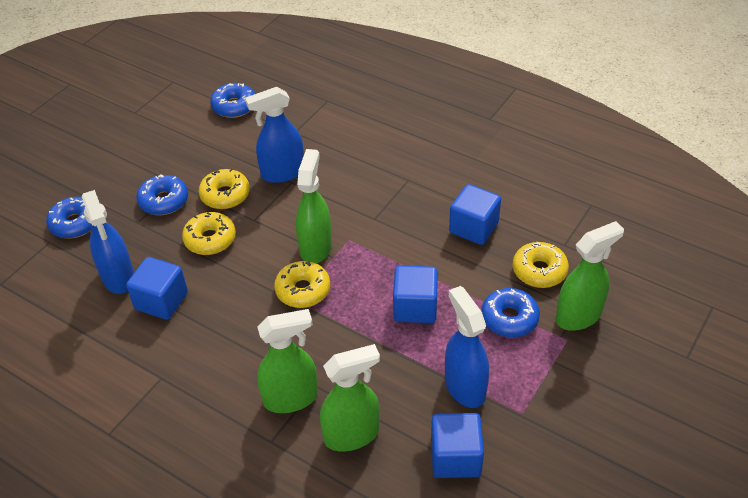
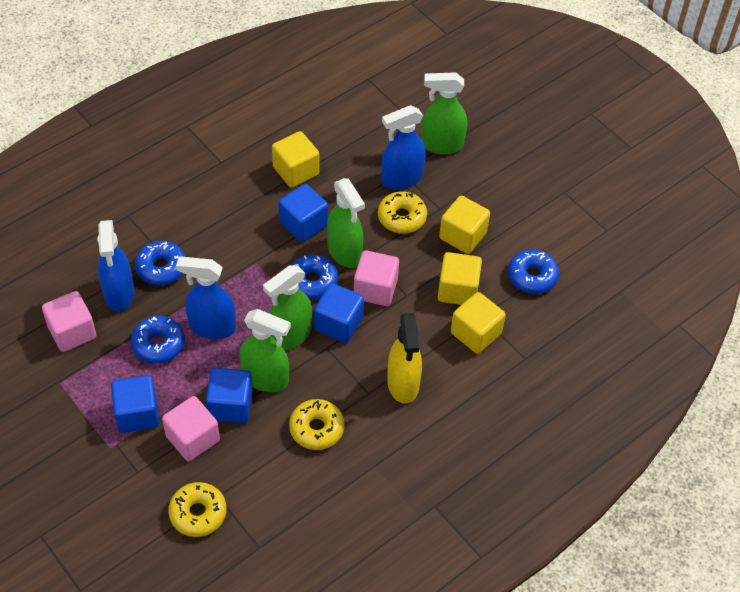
pink cube: 0 -> 3
yellow cube: 0 -> 4
yellow donut: 4 -> 3
yellow spray bottle: 0 -> 1

